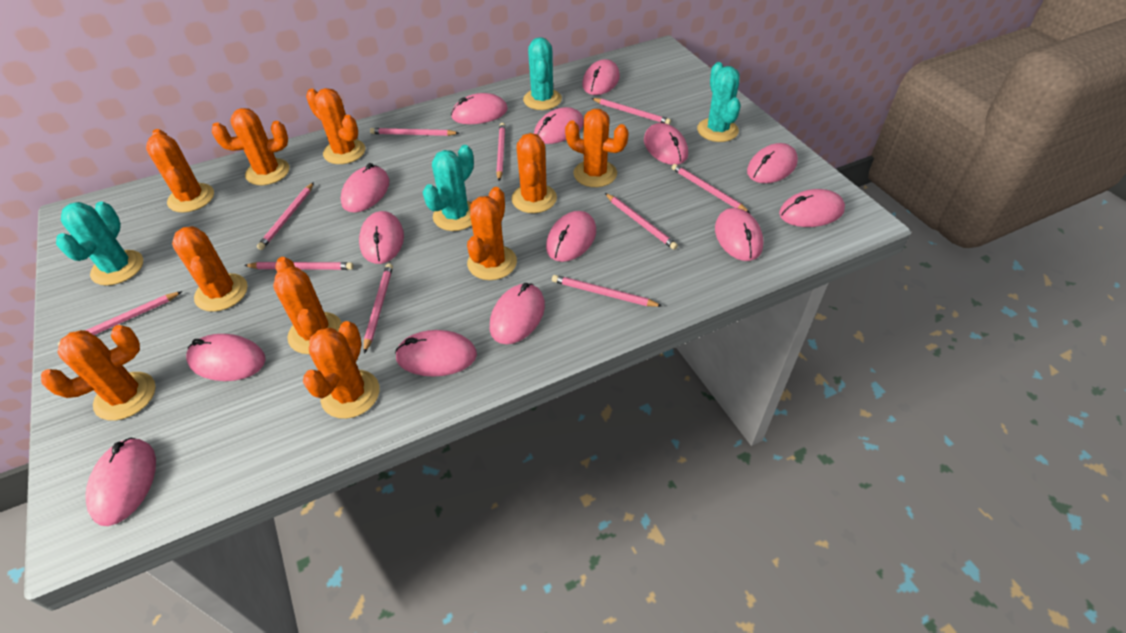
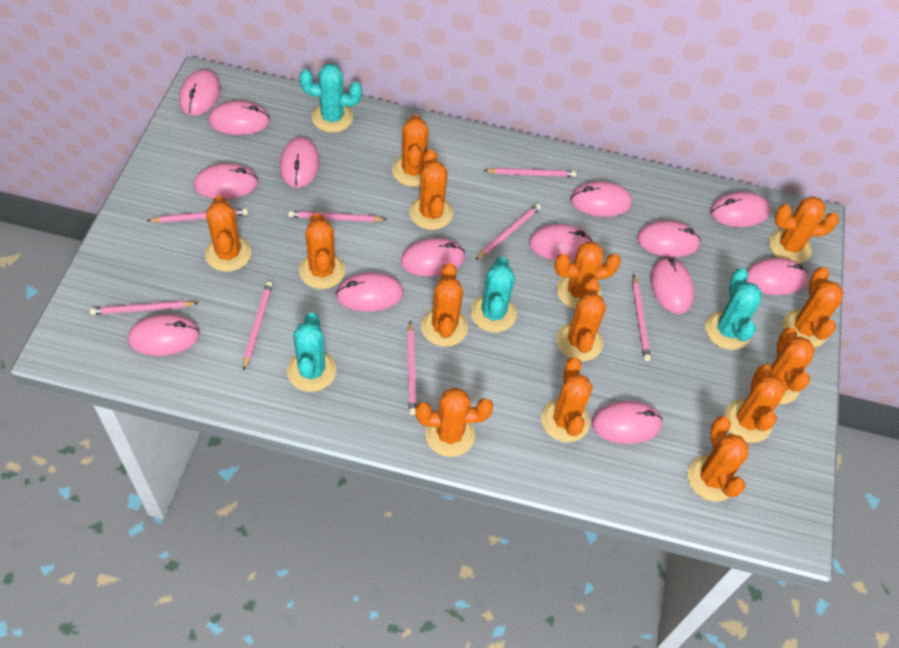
orange cactus: 10 -> 14
pink pencil: 10 -> 8

